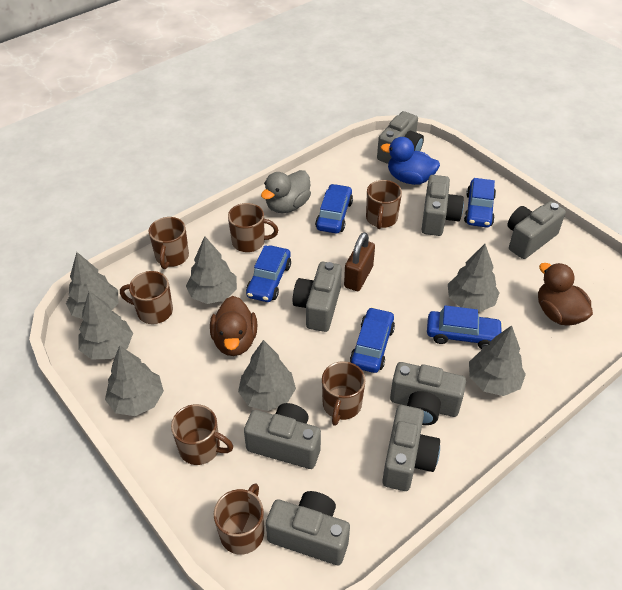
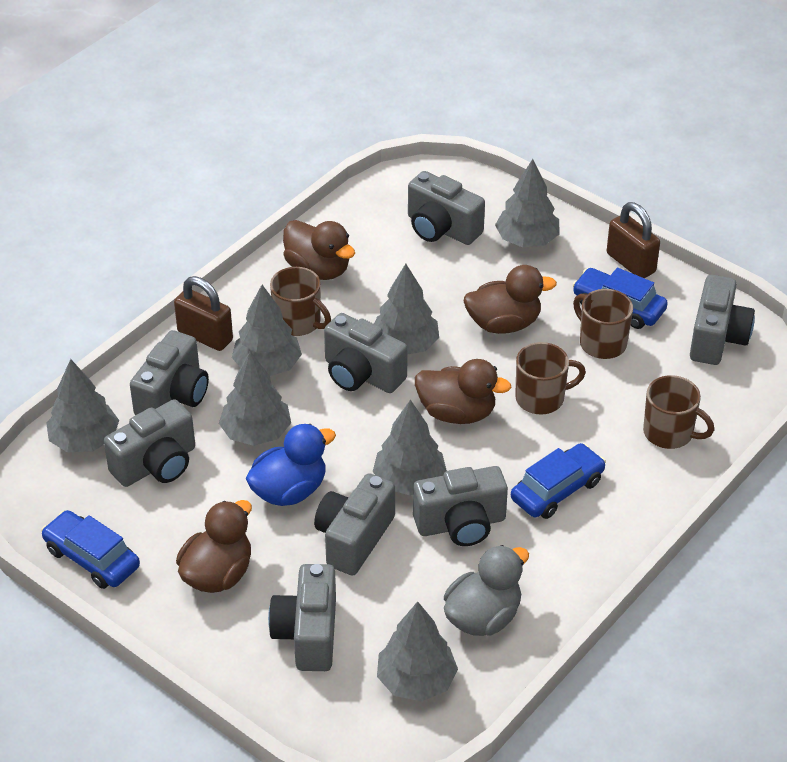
blue car: 5 -> 3
brown duck: 2 -> 4
brown mug: 7 -> 4
brown padlock: 1 -> 2

